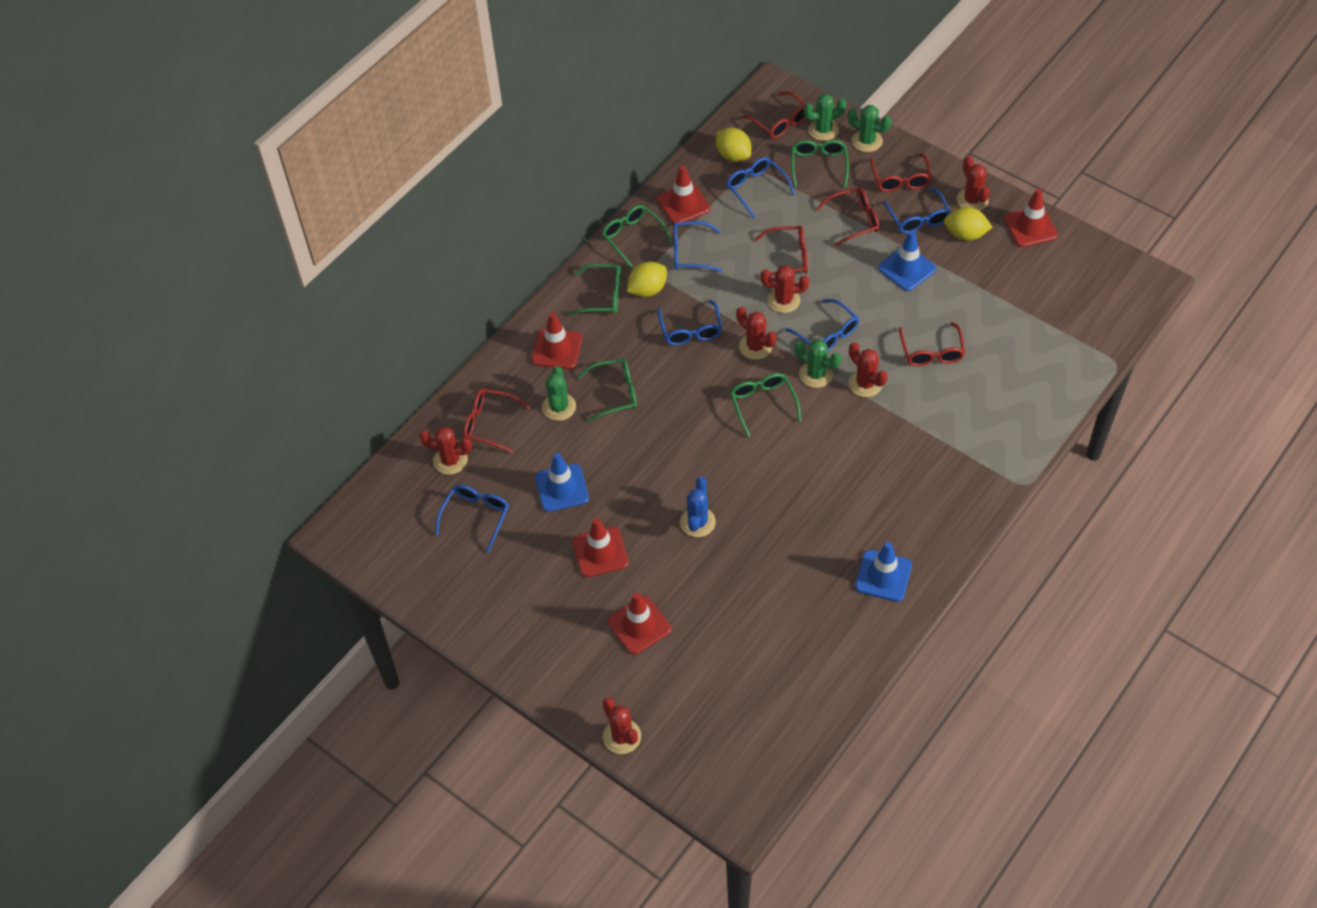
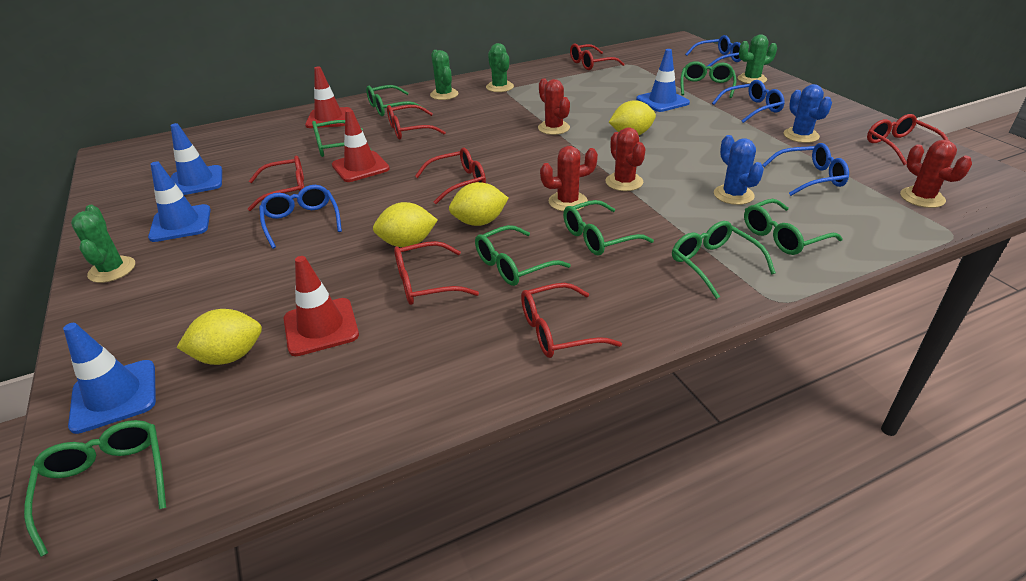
blue cactus: 1 -> 2
blue glasses: 6 -> 4
blue traffic cone: 3 -> 4
green glasses: 5 -> 8
red cactus: 6 -> 4
red glasses: 6 -> 7
red traffic cone: 5 -> 3
yellow lemon: 3 -> 4

